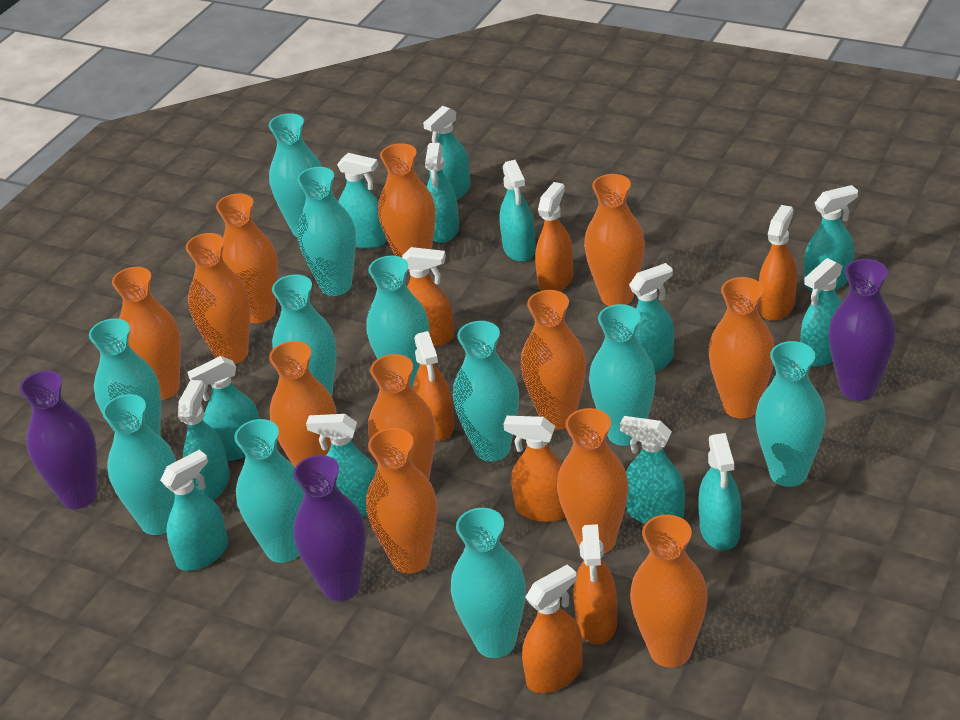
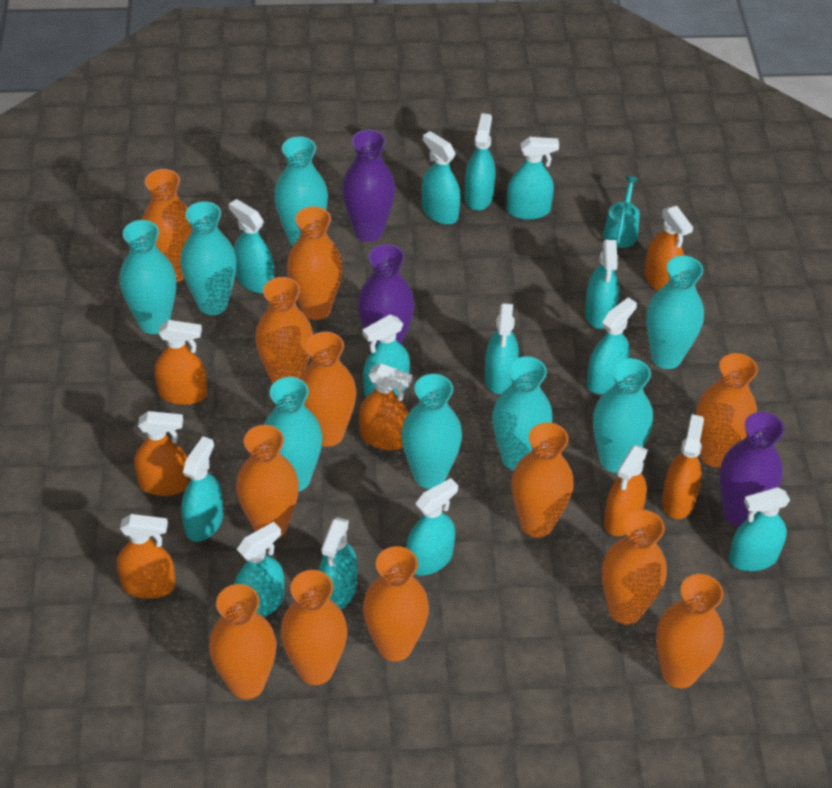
turquoise vase: 11 -> 8
turquoise watering can: 0 -> 1

